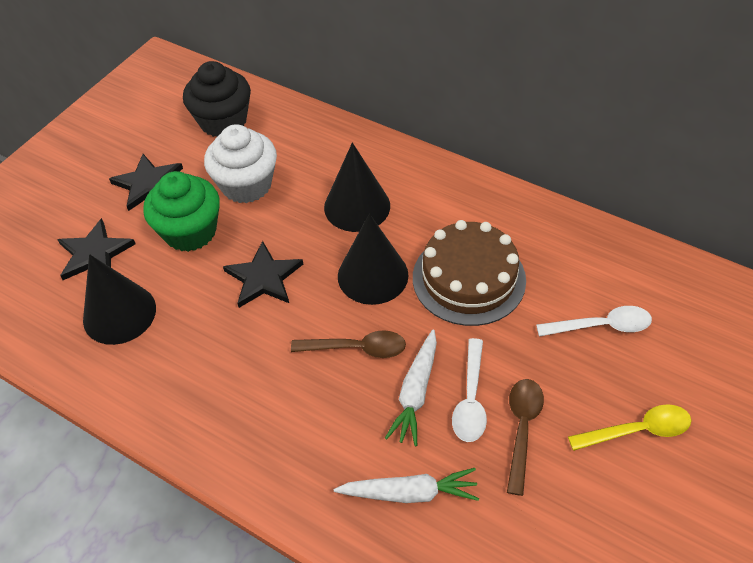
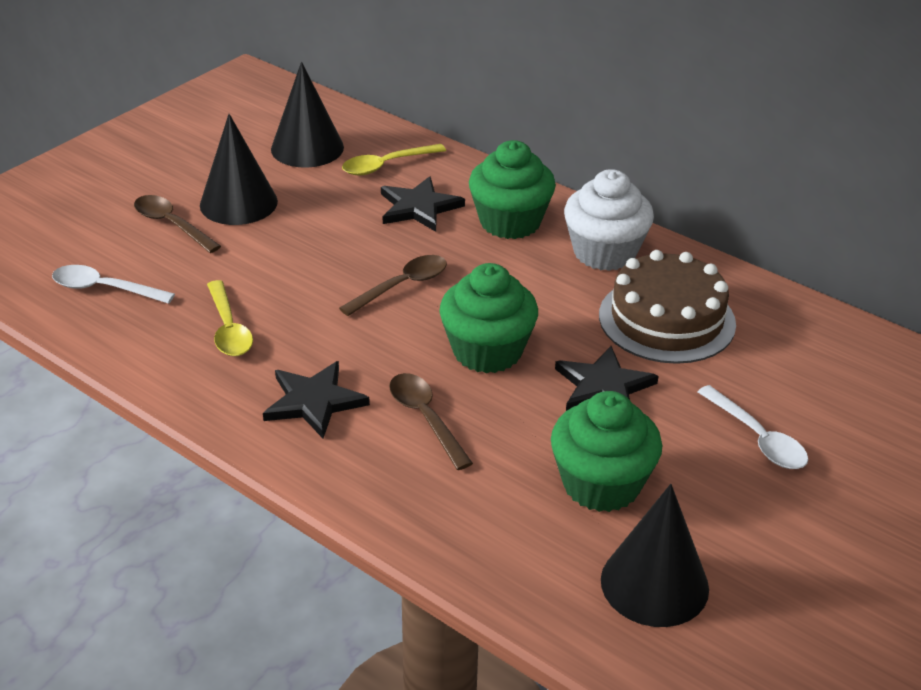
black cupcake: 1 -> 0
brown spoon: 2 -> 3
green cupcake: 1 -> 3
white carrot: 2 -> 0
yellow spoon: 1 -> 2

